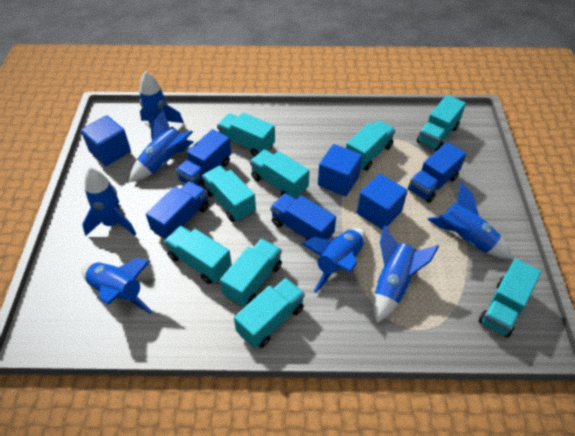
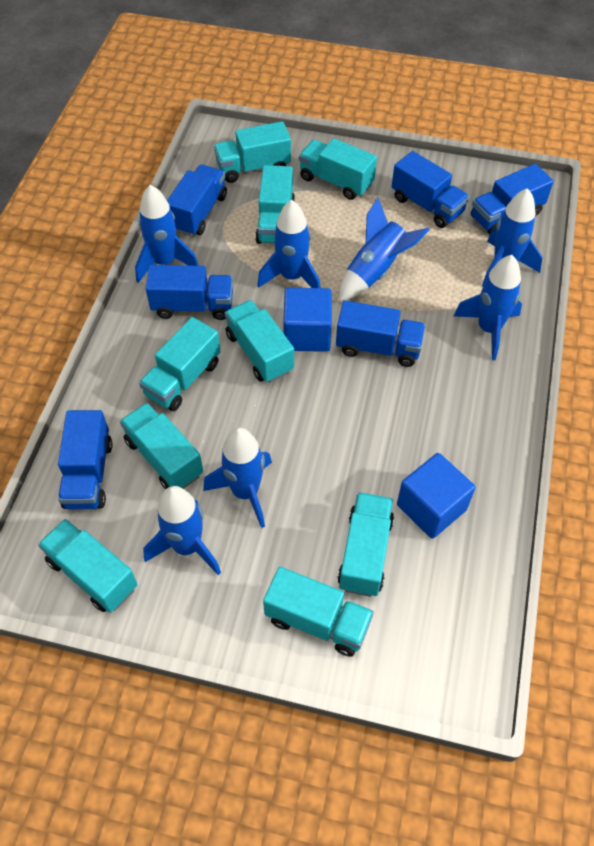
blue cube: 3 -> 2
blue truck: 4 -> 6

